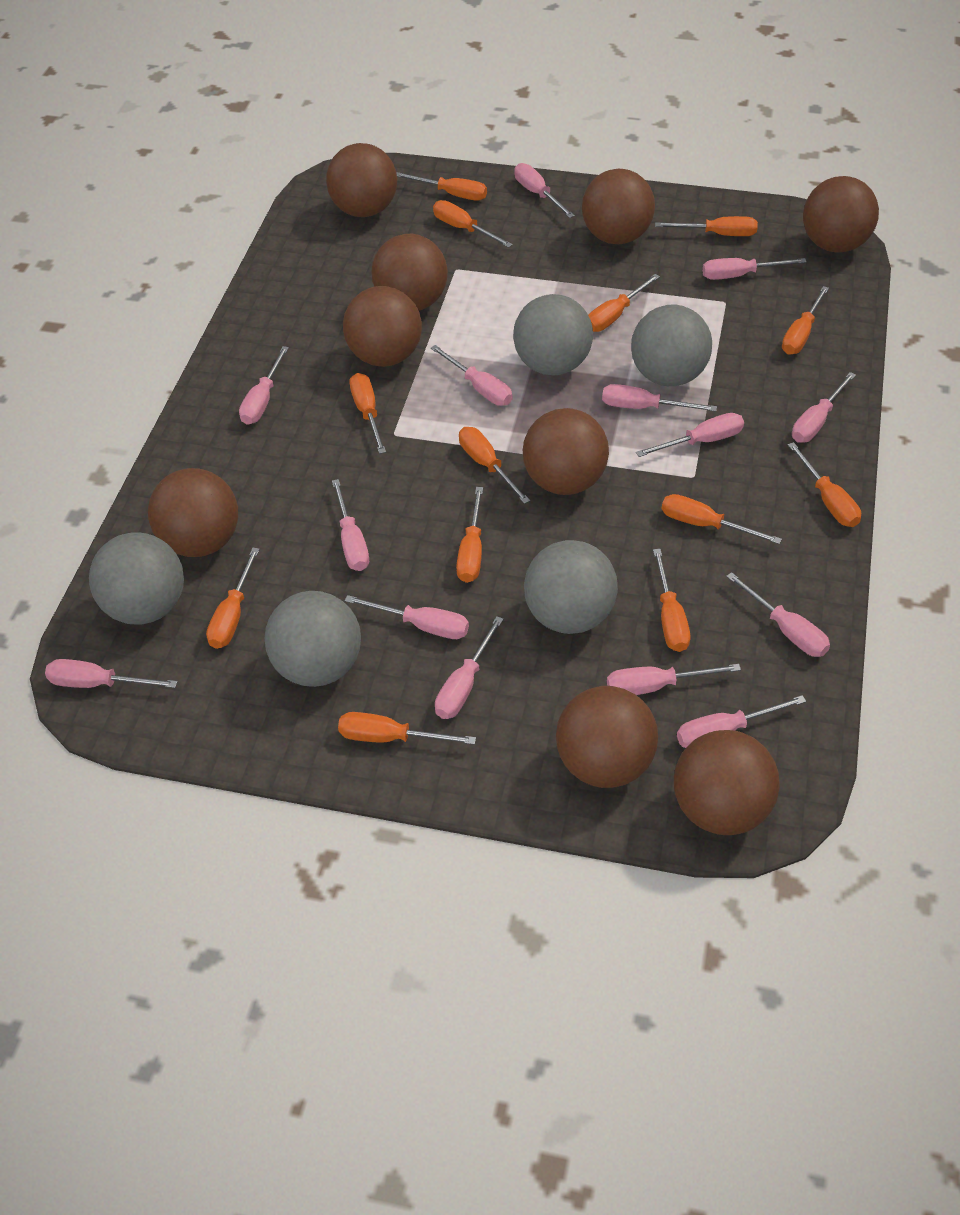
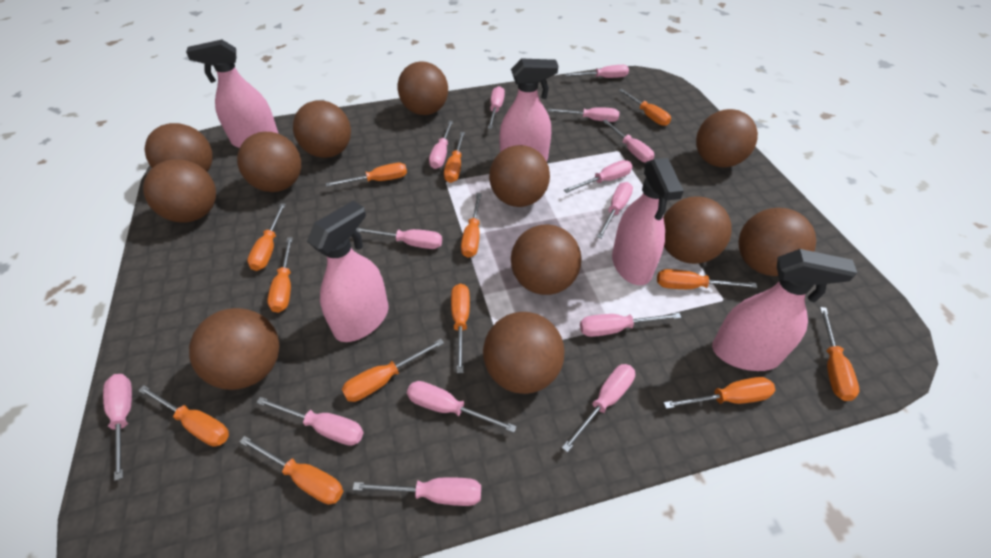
brown ball: 9 -> 12
grey ball: 5 -> 0
pink spray bottle: 0 -> 5

